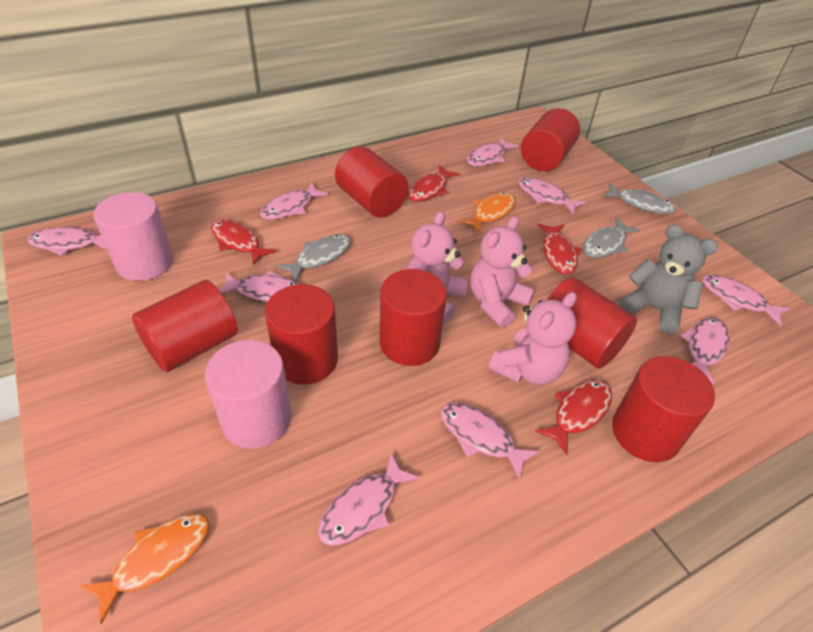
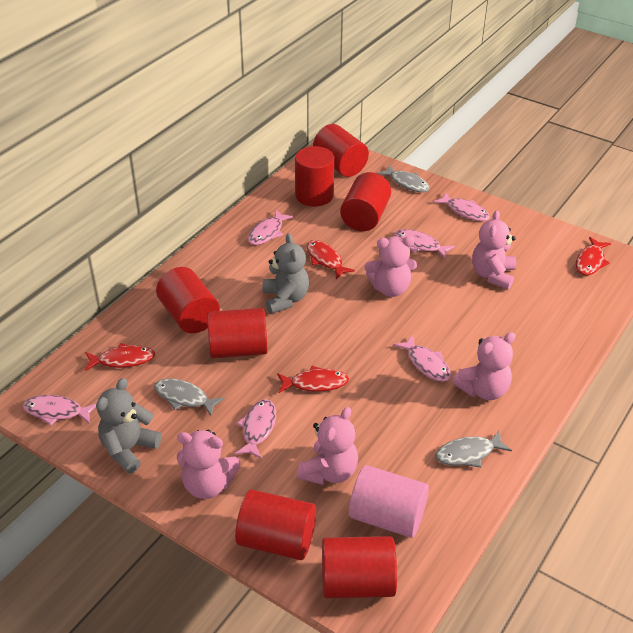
grey teddy bear: 1 -> 2
orange fish: 2 -> 0
pink cylinder: 2 -> 1
pink fish: 9 -> 6
pink teddy bear: 3 -> 5

